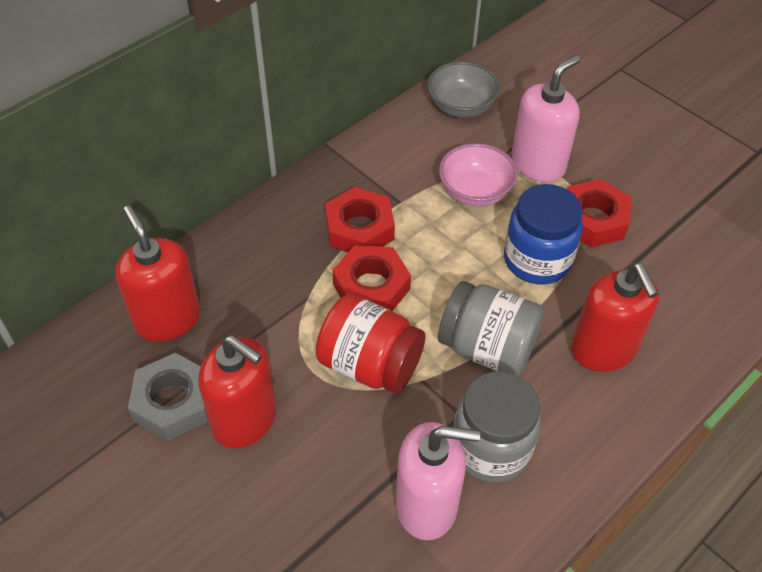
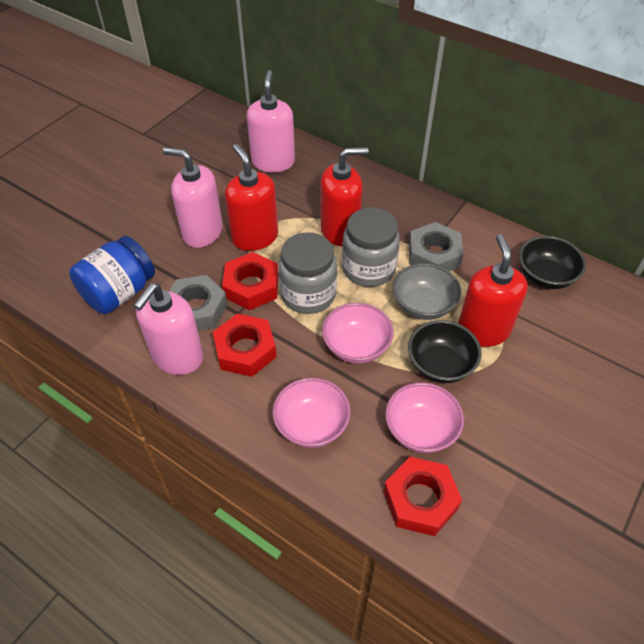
black bowl: 0 -> 2
grey nut: 1 -> 2
pink bowl: 1 -> 3
pink soap dispenser: 2 -> 3
red jar: 1 -> 0

